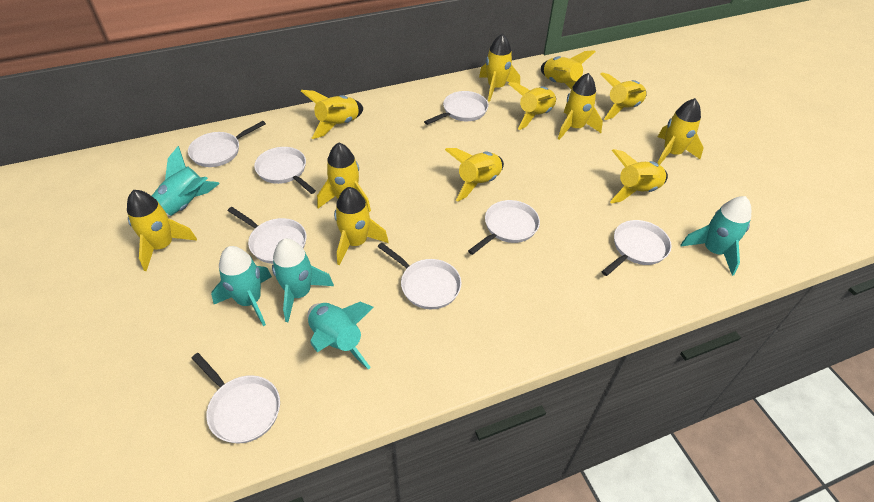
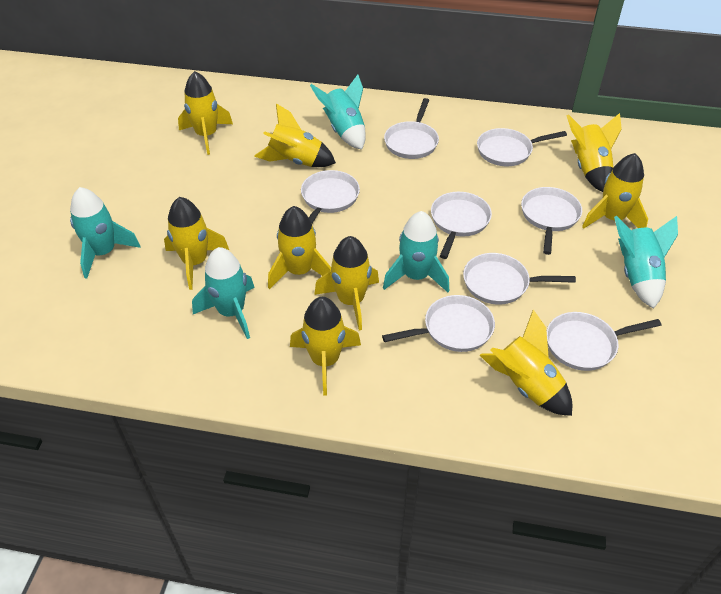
yellow rocket: 12 -> 9

